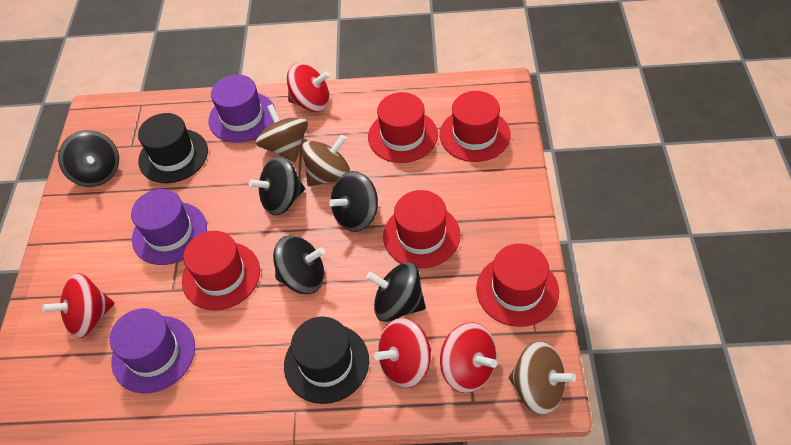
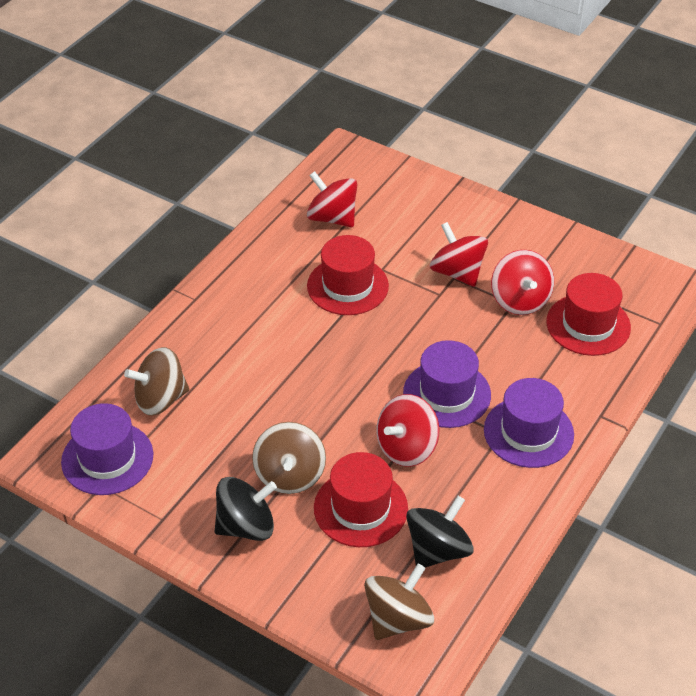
black hat: 2 -> 0
black spinning top: 5 -> 2
red hat: 5 -> 3

